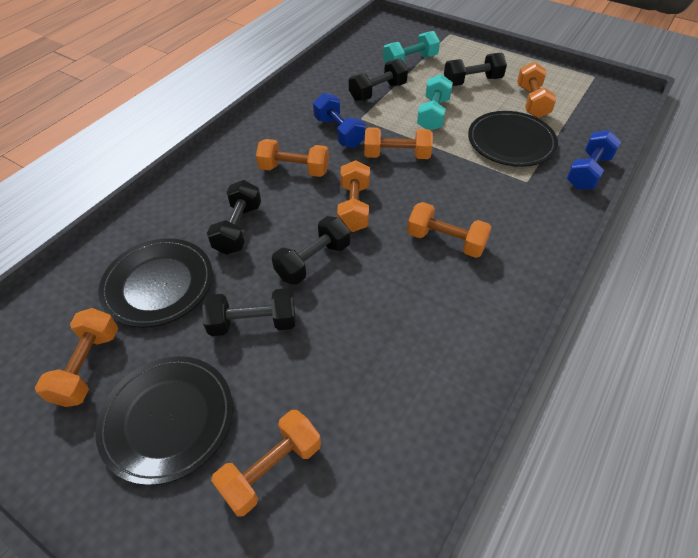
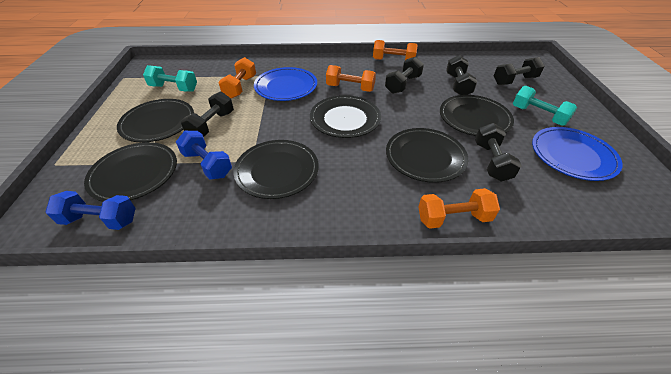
black plate: 3 -> 6
blue plate: 0 -> 2
orange dumbbell: 7 -> 4

